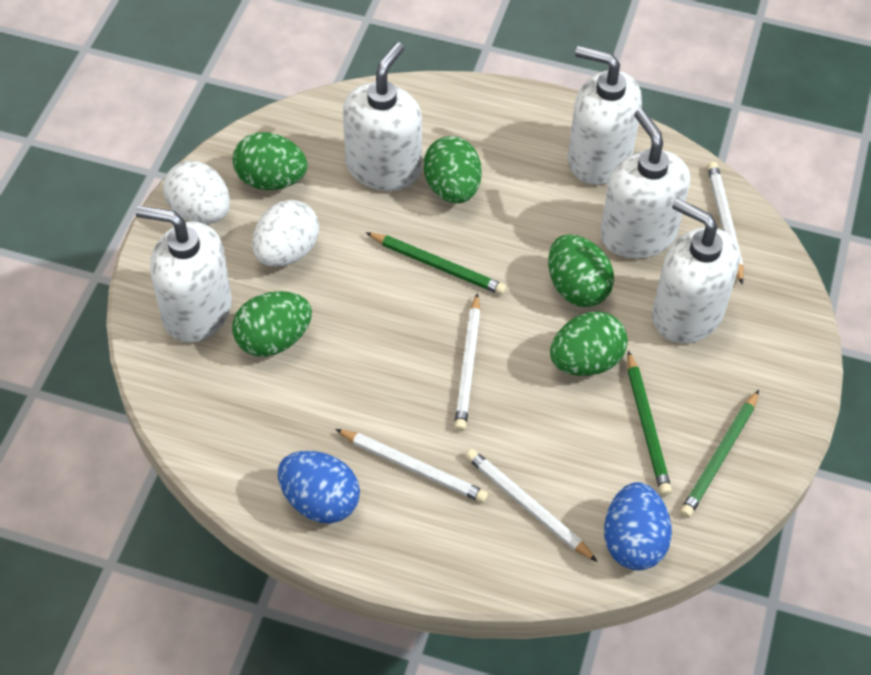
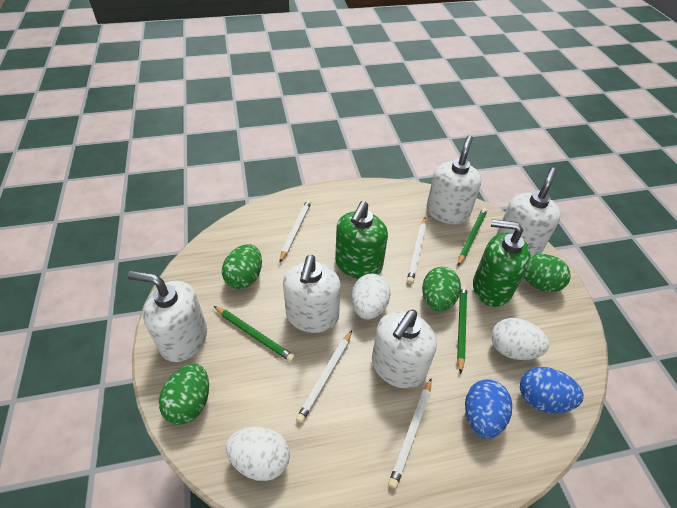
green egg: 5 -> 4
green soap dispenser: 0 -> 2
white egg: 2 -> 3

